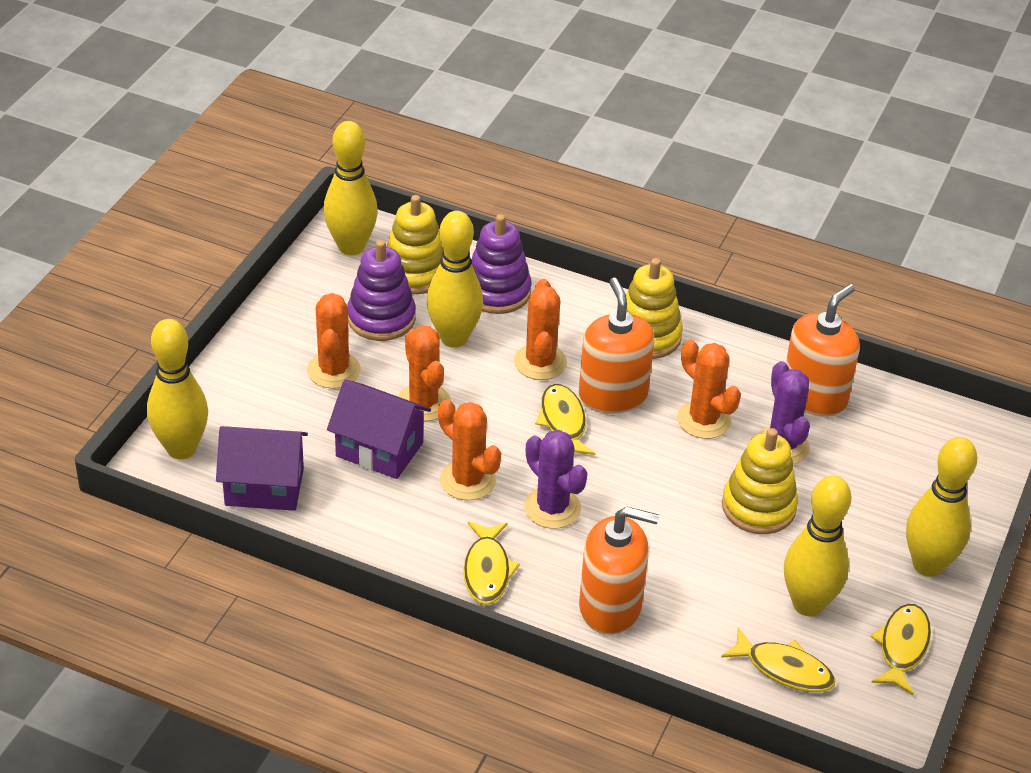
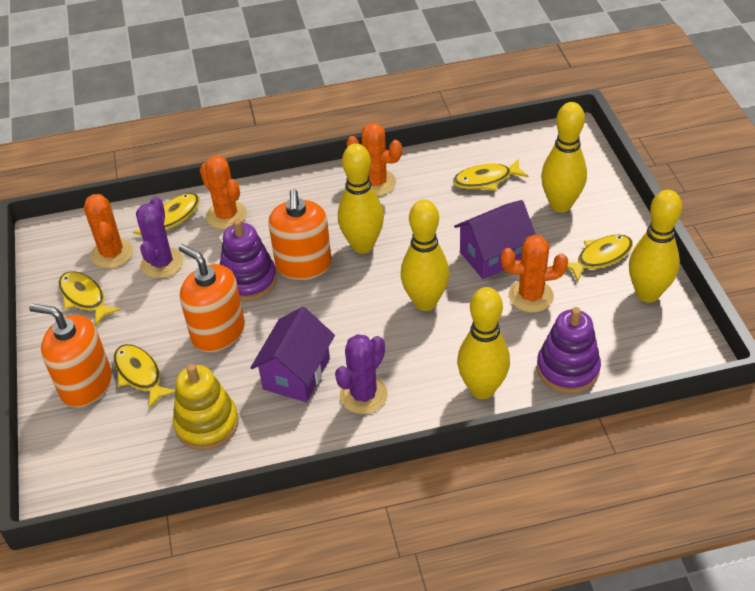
orange cactus: 5 -> 4
yellow fish: 4 -> 5
yellow stacking toy: 3 -> 1

